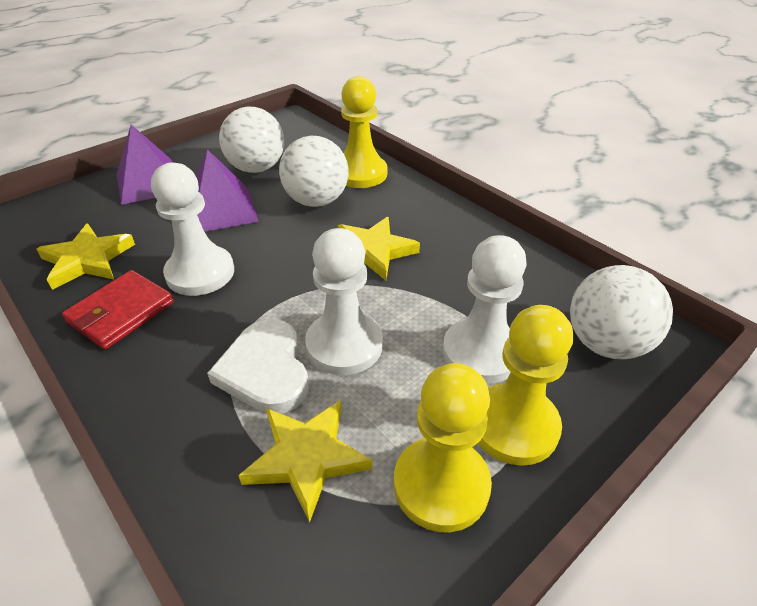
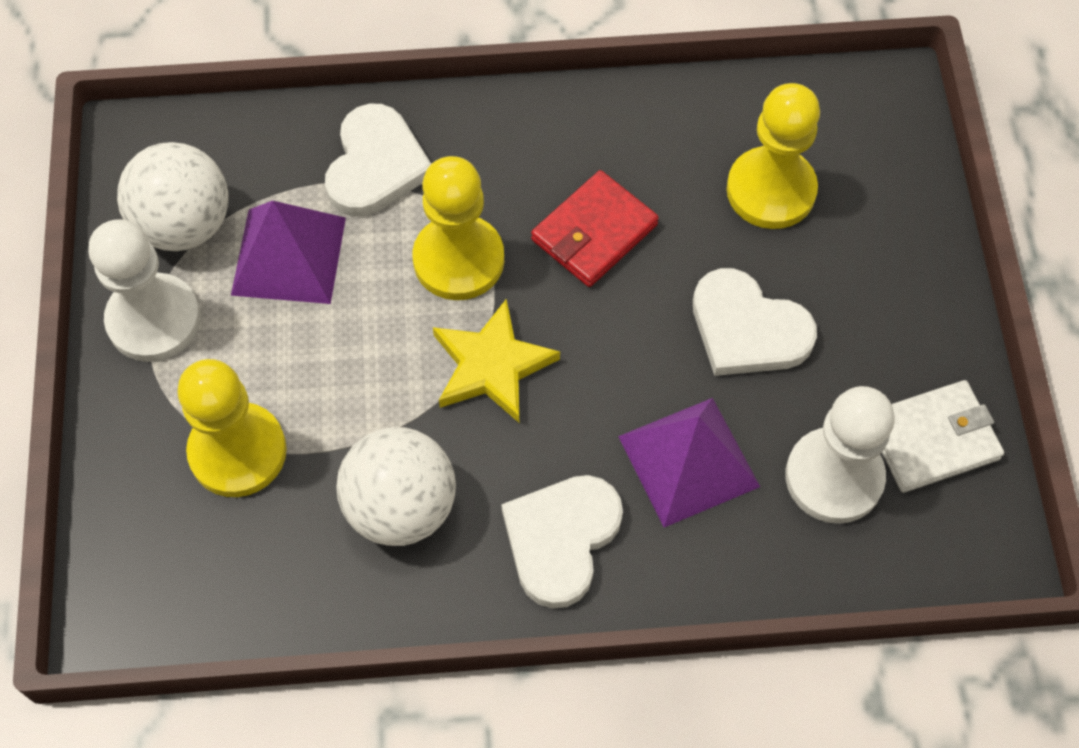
white ball: 3 -> 2
white heart: 1 -> 3
white pawn: 3 -> 2
white wallet: 0 -> 1
yellow star: 3 -> 1

